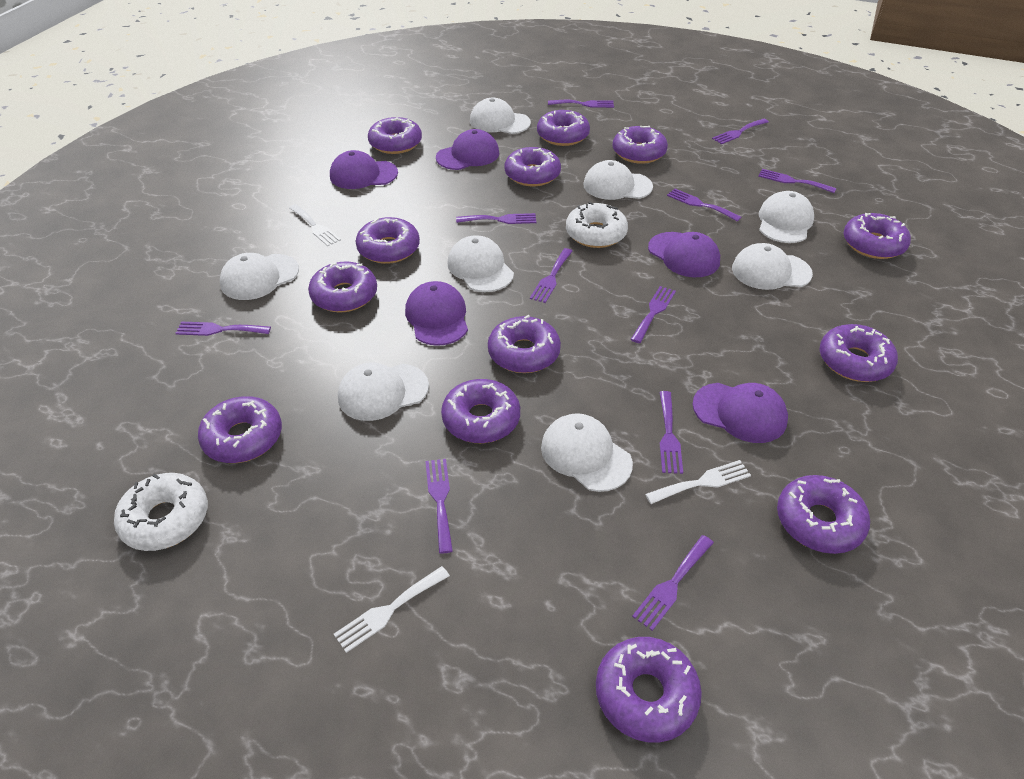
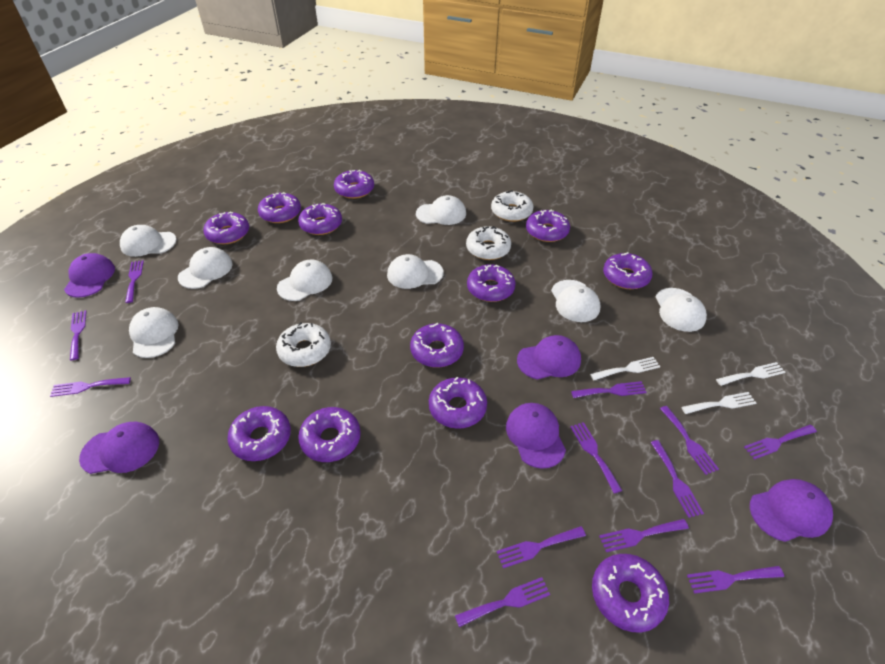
purple donut: 13 -> 12
purple fork: 11 -> 12
white donut: 2 -> 3

